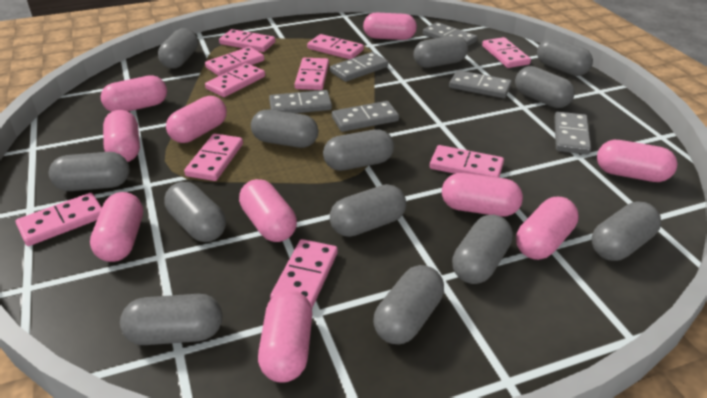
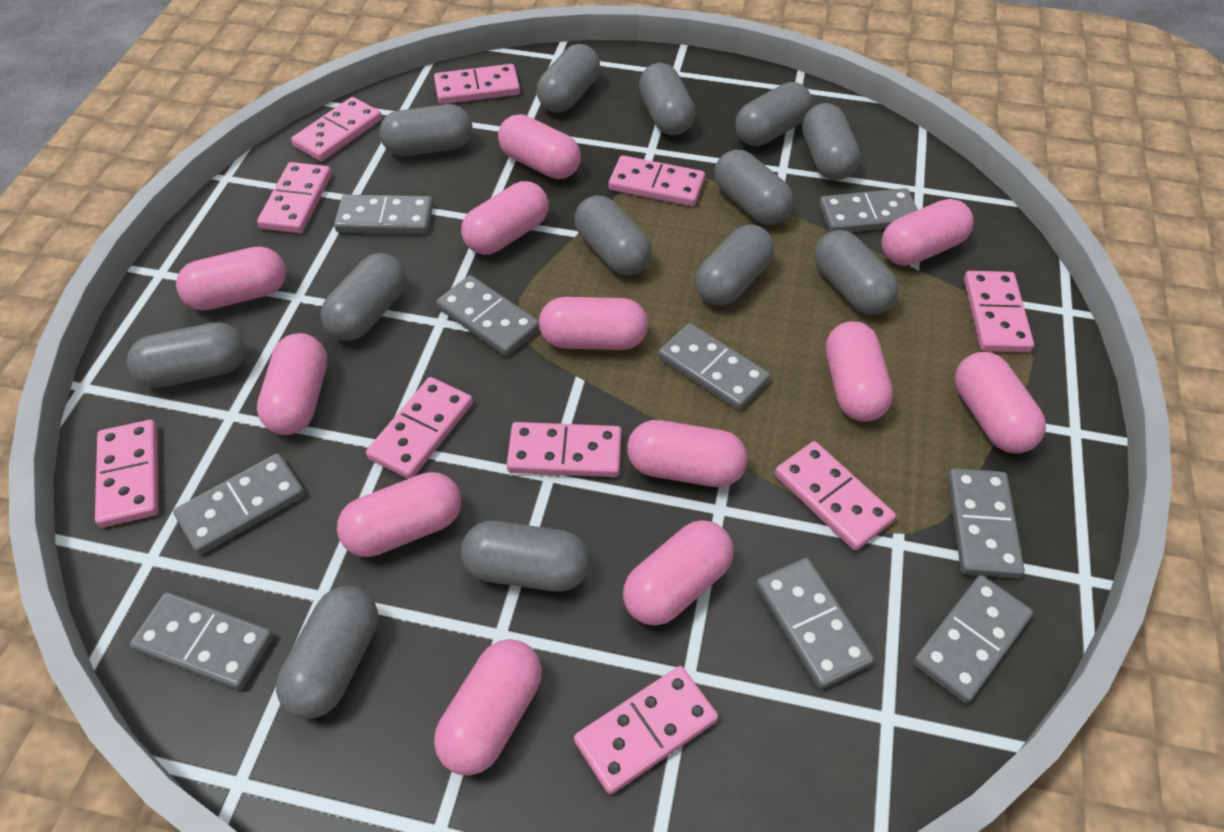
grey domino: 6 -> 9
pink capsule: 10 -> 12

